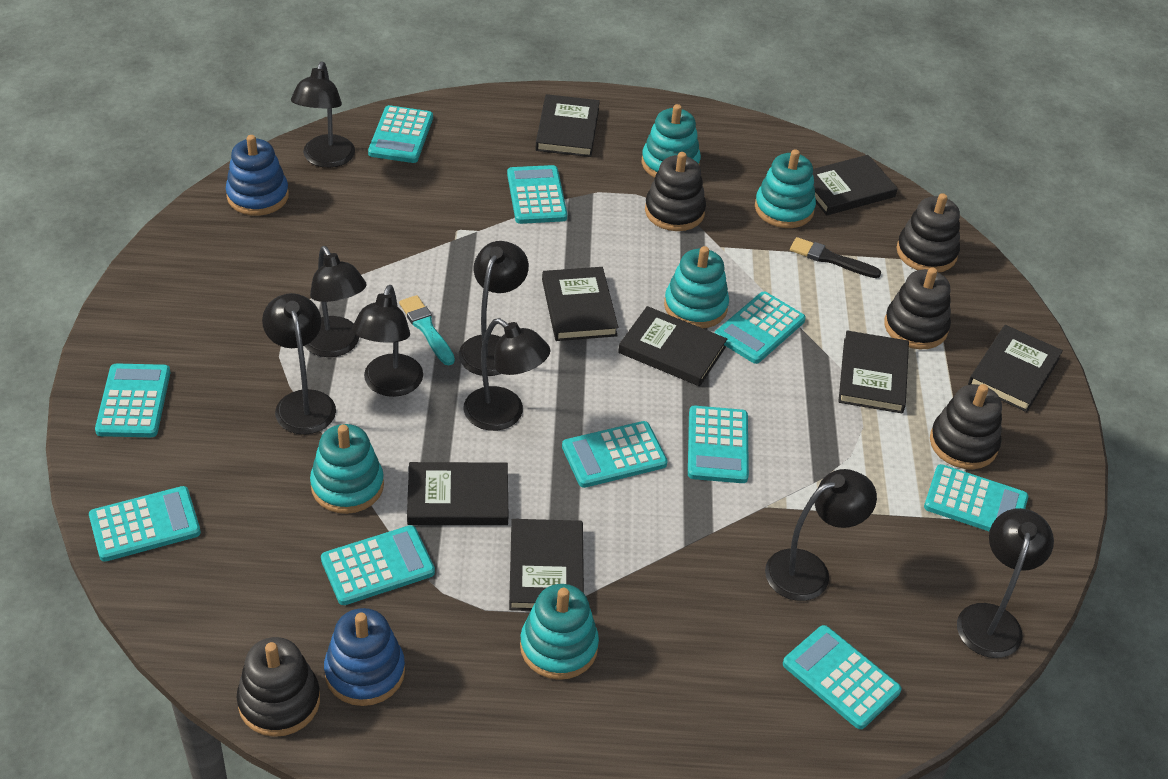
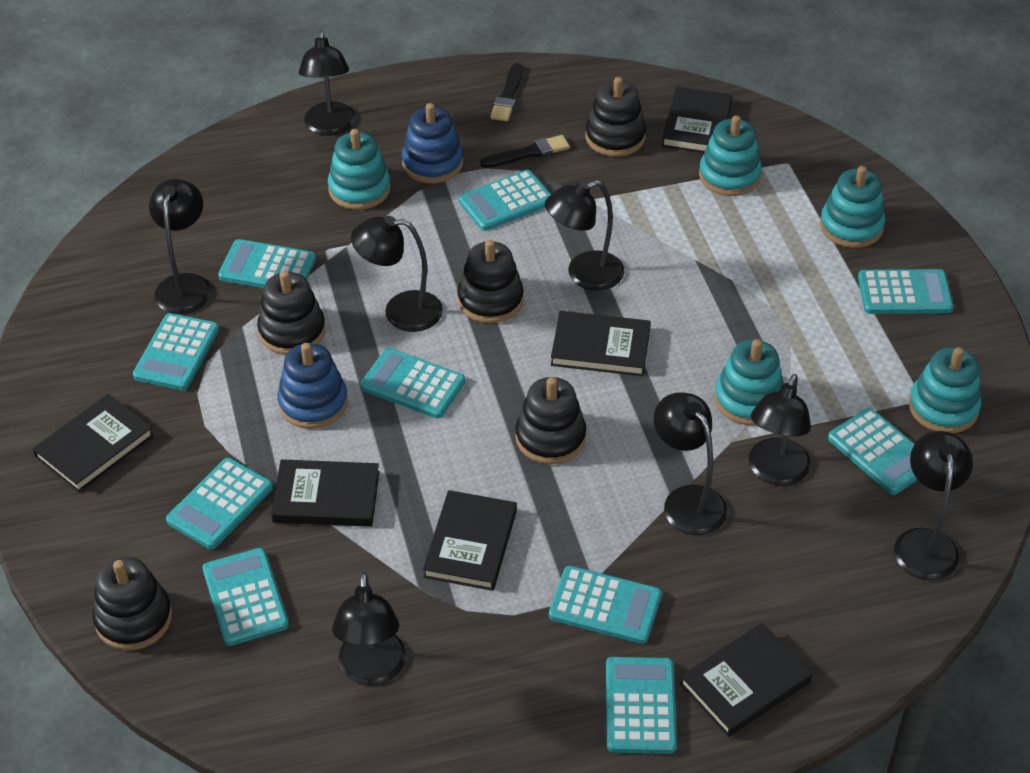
black book: 8 -> 6
black brush: 1 -> 2
turquoise brush: 1 -> 0

